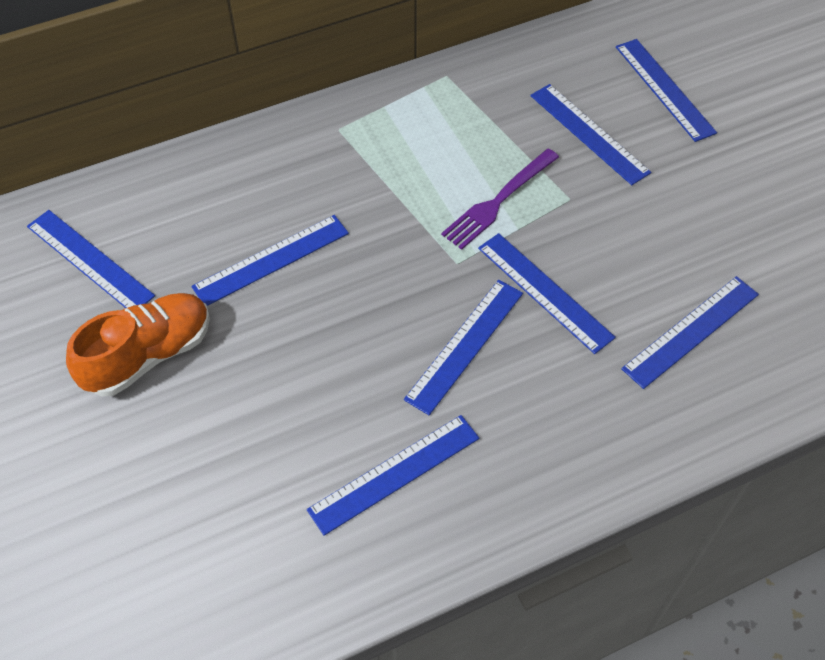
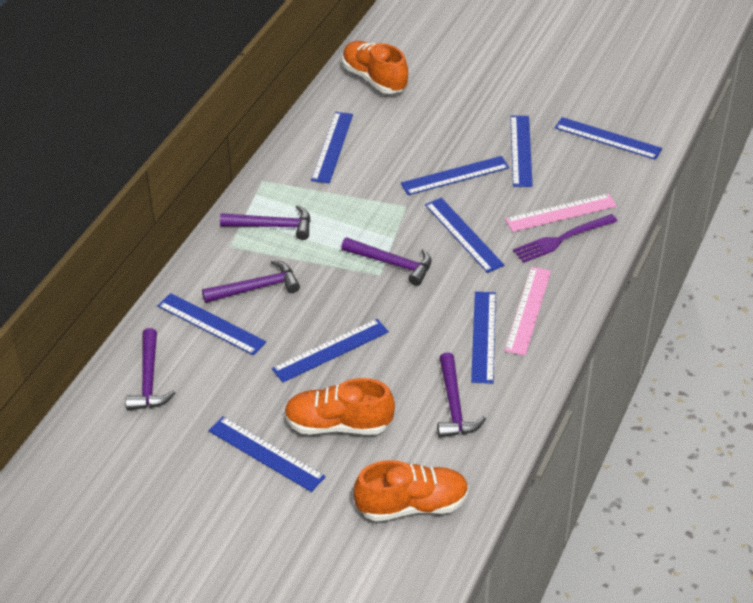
blue ruler: 8 -> 9
orange shoe: 1 -> 3
pink ruler: 0 -> 2
purple hammer: 0 -> 5

